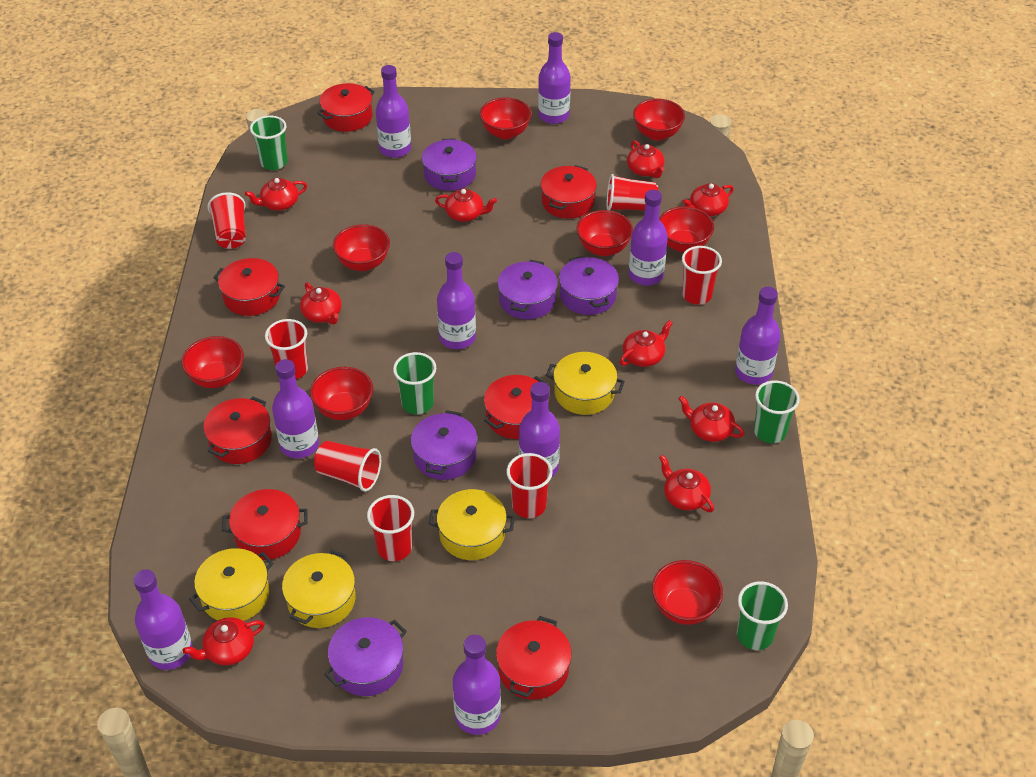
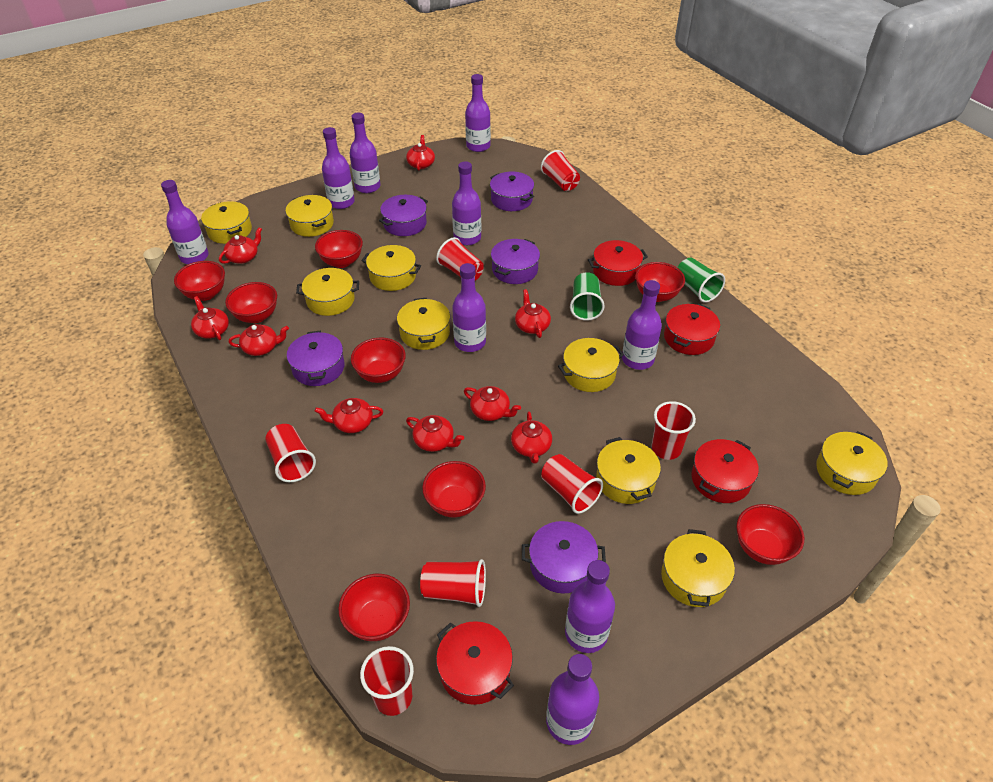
green cup: 4 -> 2
red pot: 7 -> 4
yellow pot: 4 -> 9

